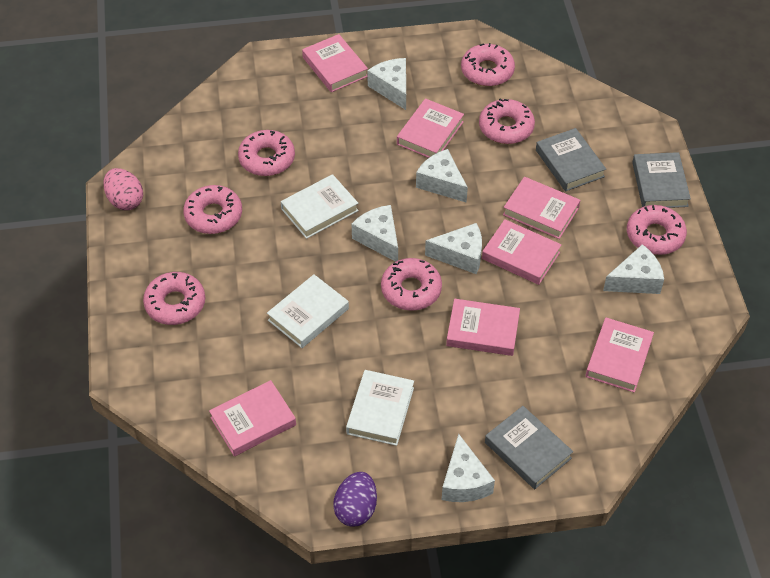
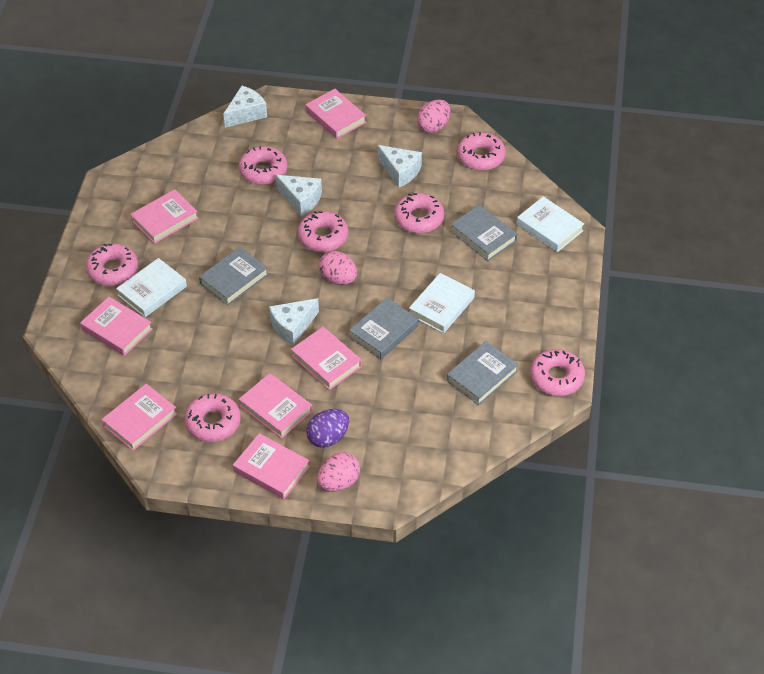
grey book: 3 -> 4
pink egg: 1 -> 3
white cheese: 6 -> 4

